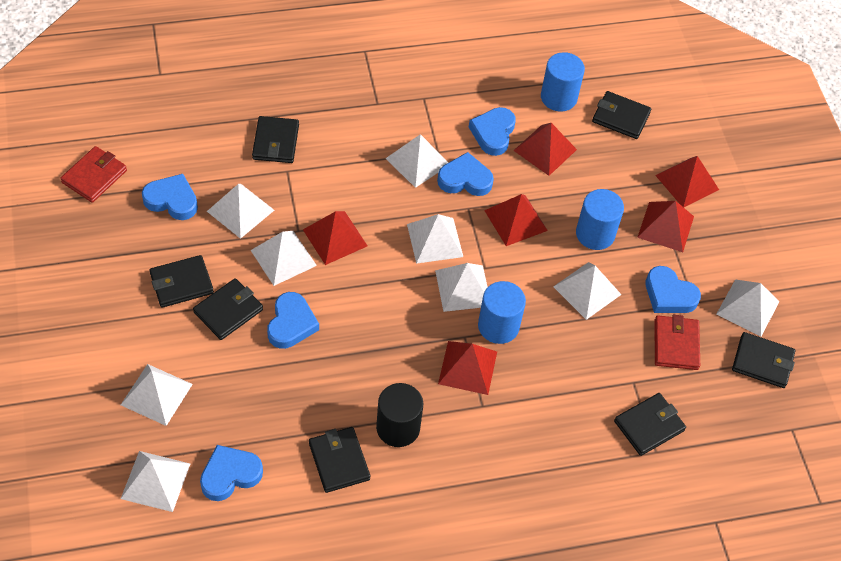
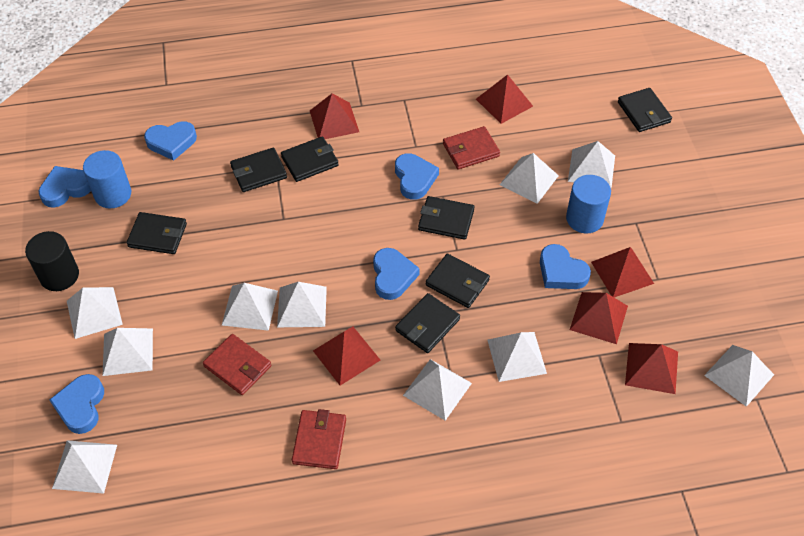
blue cylinder: 3 -> 2
red wallet: 2 -> 3
white pyramid: 9 -> 10

